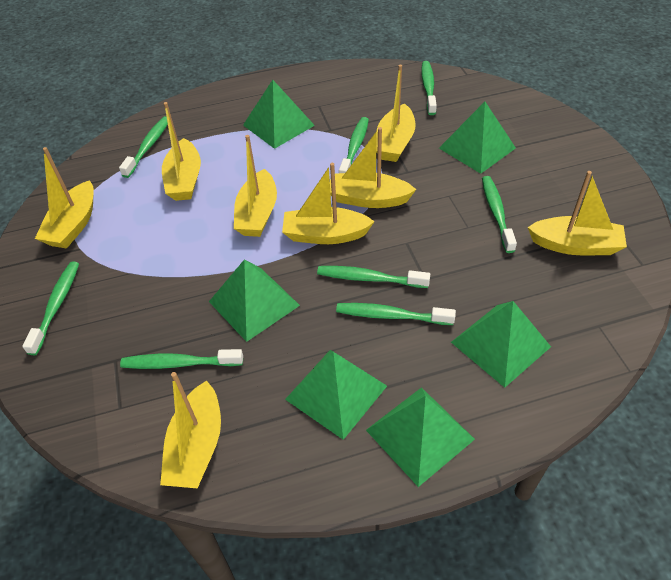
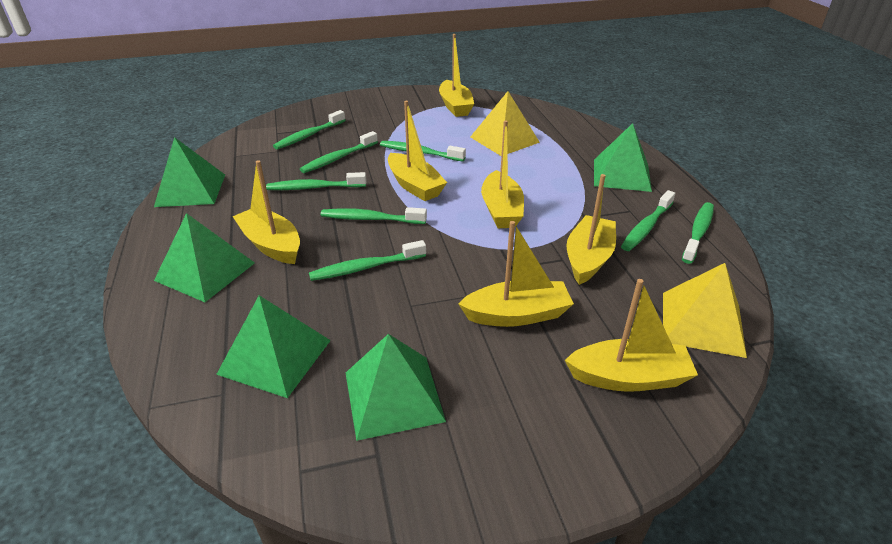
green pyramid: 6 -> 5
yellow boat: 8 -> 7
yellow pyramid: 0 -> 2

